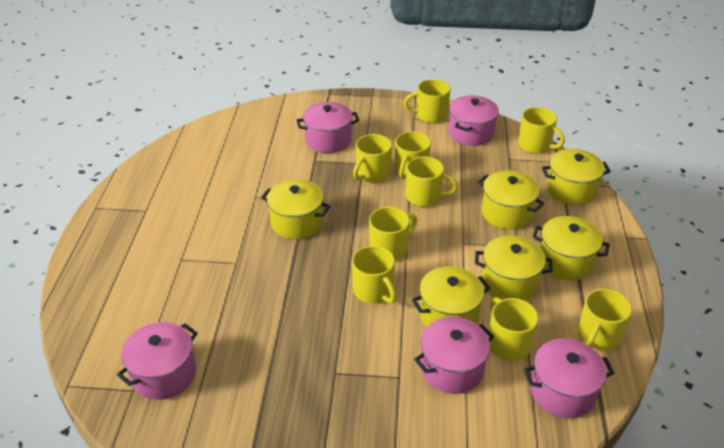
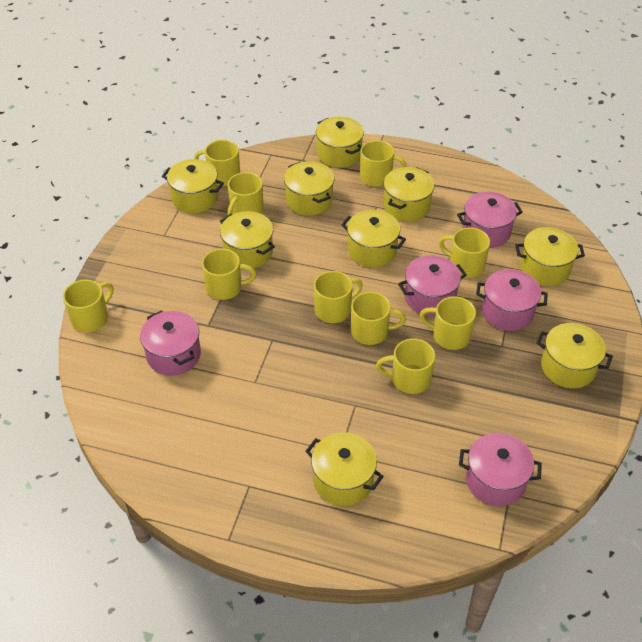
yellow mug: 9 -> 10
yellow pot: 6 -> 9

